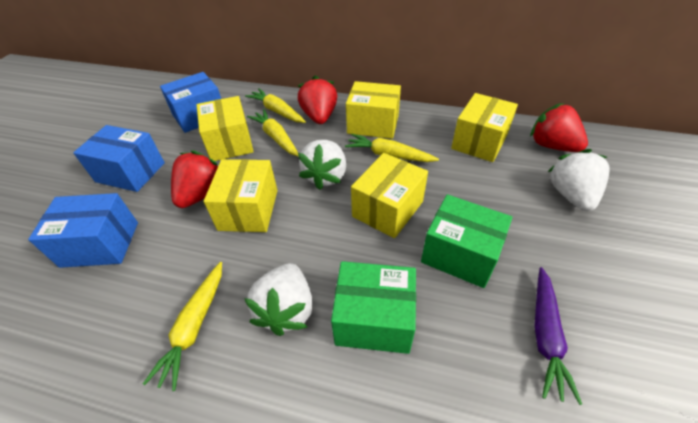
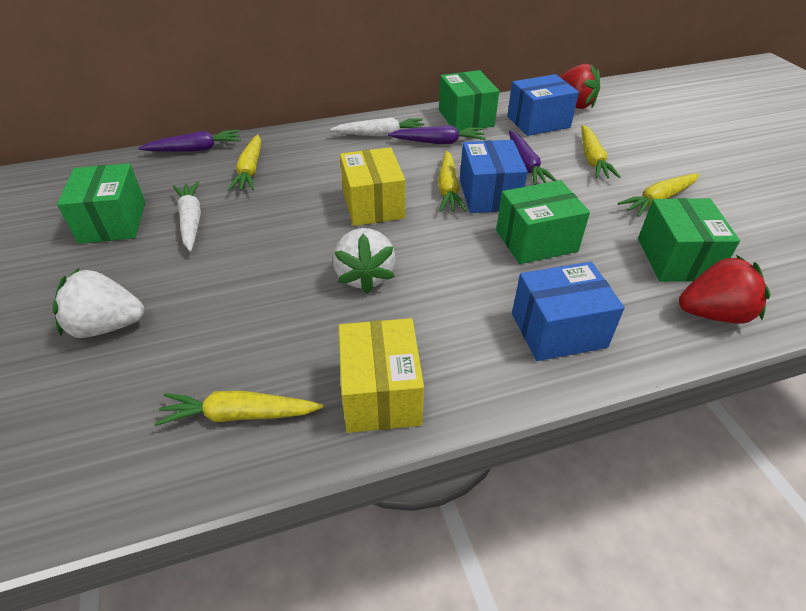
green box: 2 -> 4
purple carrot: 1 -> 3
red strawberry: 3 -> 2
white carrot: 0 -> 2
white strawberry: 3 -> 2
yellow box: 5 -> 2
yellow carrot: 4 -> 5

